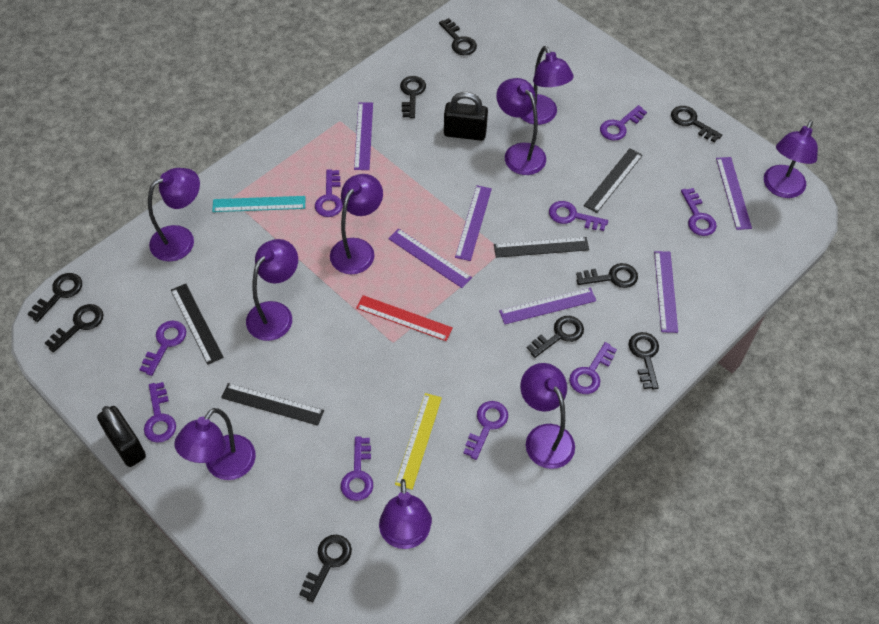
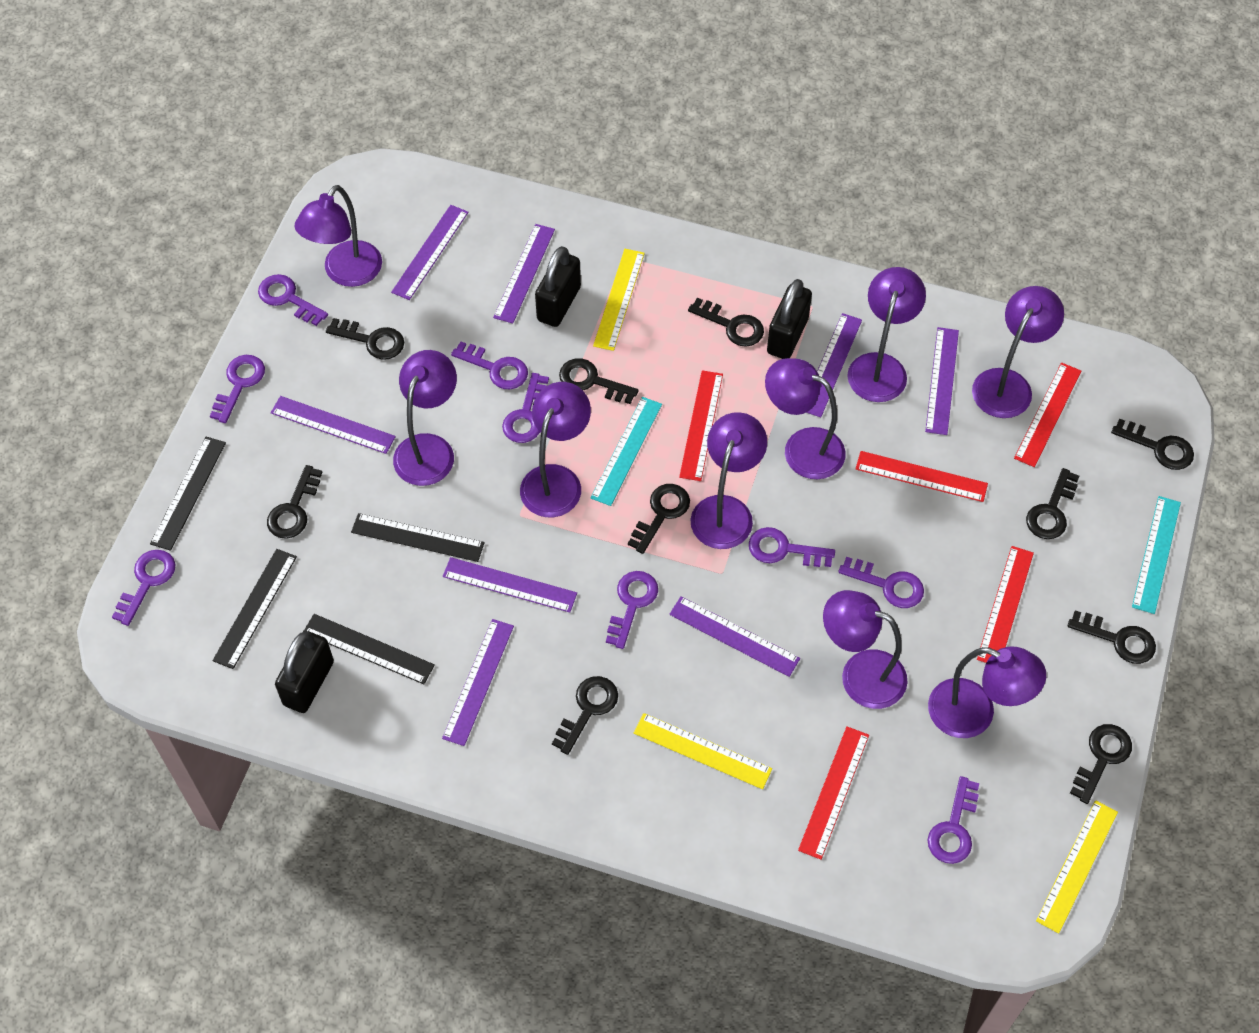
black key: 9 -> 10
black padlock: 2 -> 3
purple ruler: 6 -> 8
red ruler: 1 -> 5
turquoise ruler: 1 -> 2
yellow ruler: 1 -> 3

